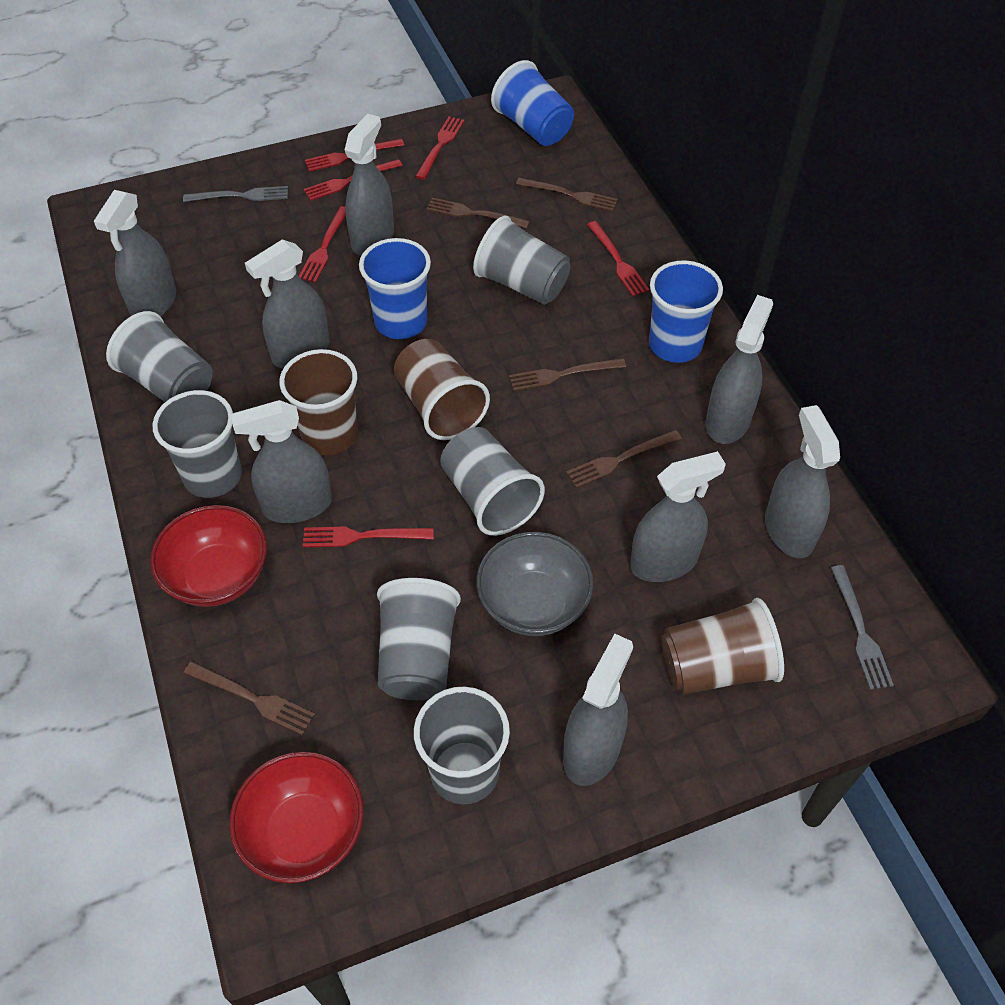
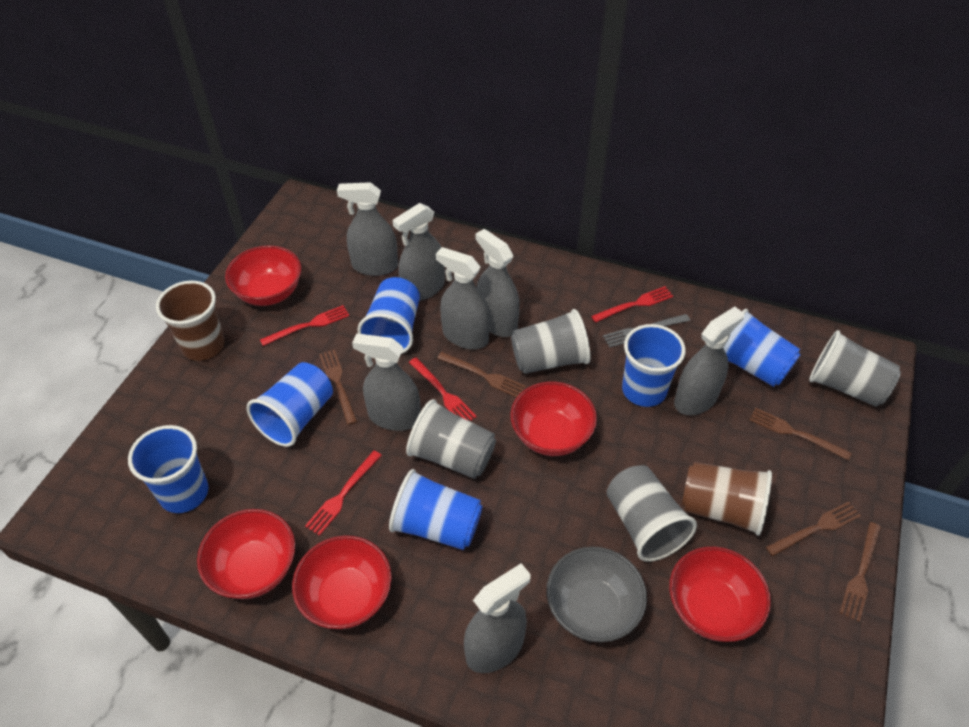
blue cup: 3 -> 6
brown cup: 3 -> 2
grey cup: 6 -> 4
grey fork: 2 -> 1
grey spray bottle: 8 -> 7
red bowl: 2 -> 5
red fork: 6 -> 4

